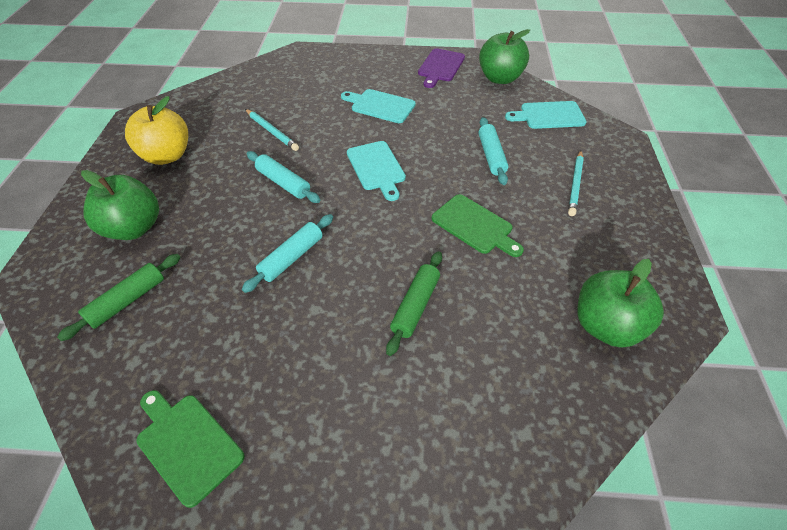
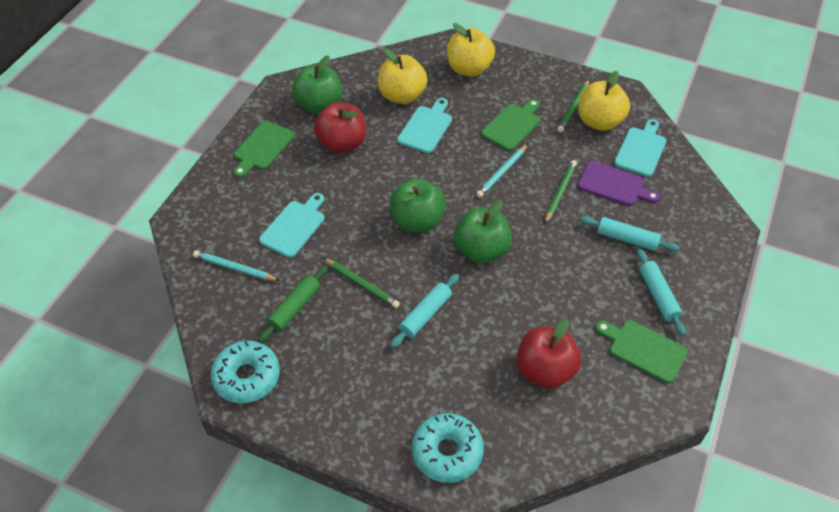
green cutting board: 2 -> 3
green pencil: 0 -> 3
green rolling pin: 2 -> 1
red apple: 0 -> 2
turquoise donut: 0 -> 2
yellow apple: 1 -> 3

